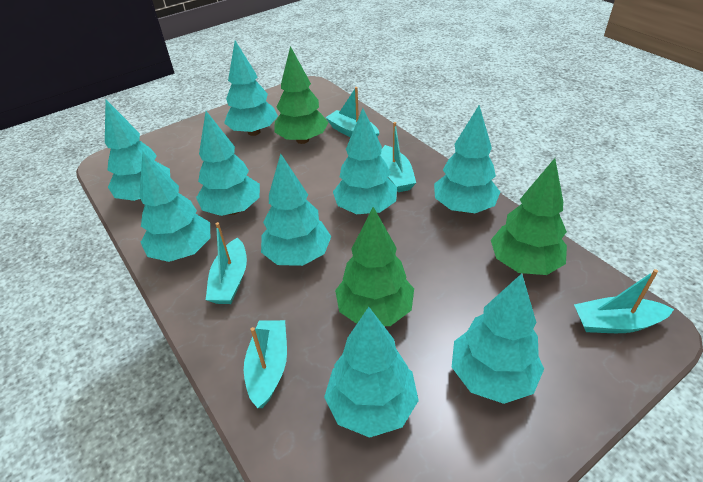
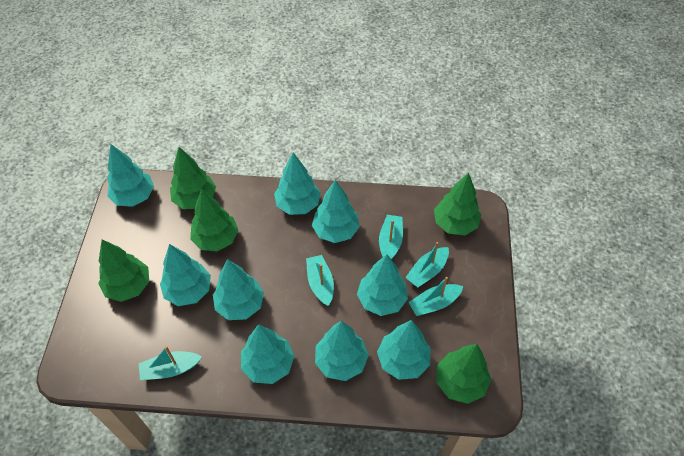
green tree: 3 -> 5

